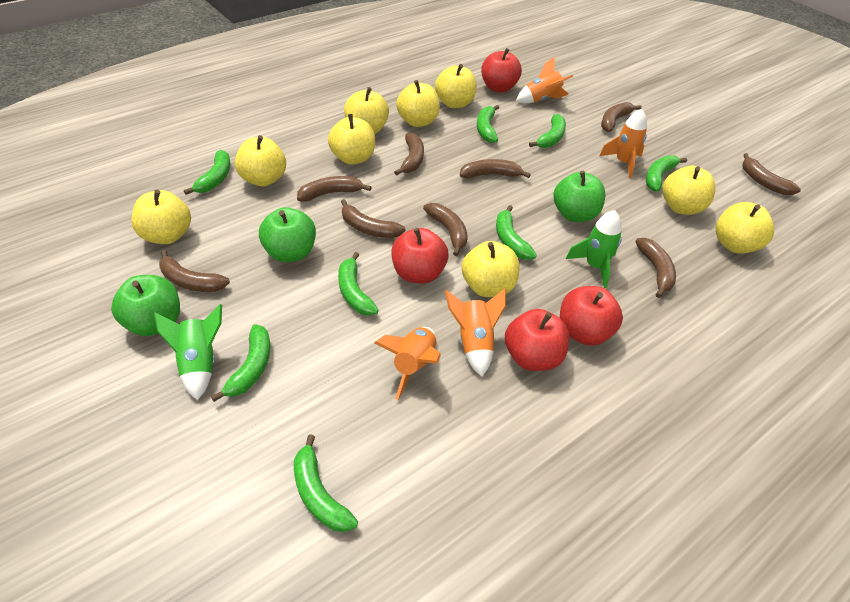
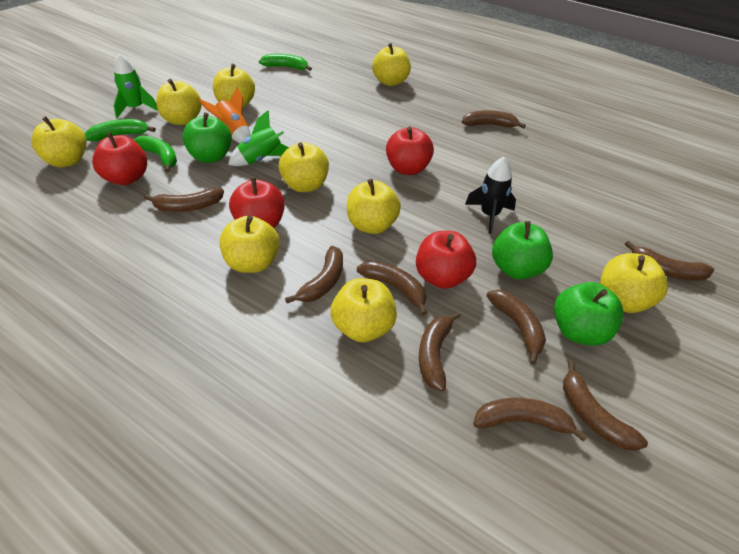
black rocket: 0 -> 1
green banana: 8 -> 3
orange rocket: 4 -> 1

